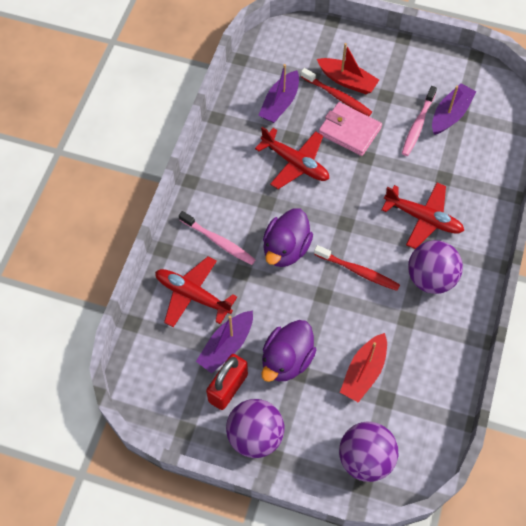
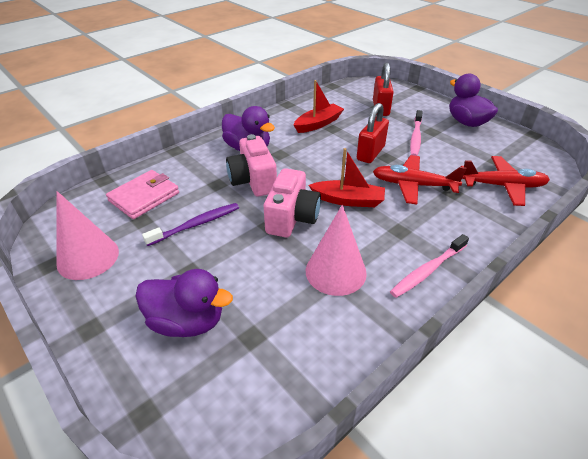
pink camera: 0 -> 2
pink cone: 0 -> 2
purple ball: 3 -> 0
purple boat: 3 -> 0
purple duck: 2 -> 3
purple toothbrush: 0 -> 1
red padlock: 1 -> 2
red plane: 3 -> 2
red toothbrush: 2 -> 0

